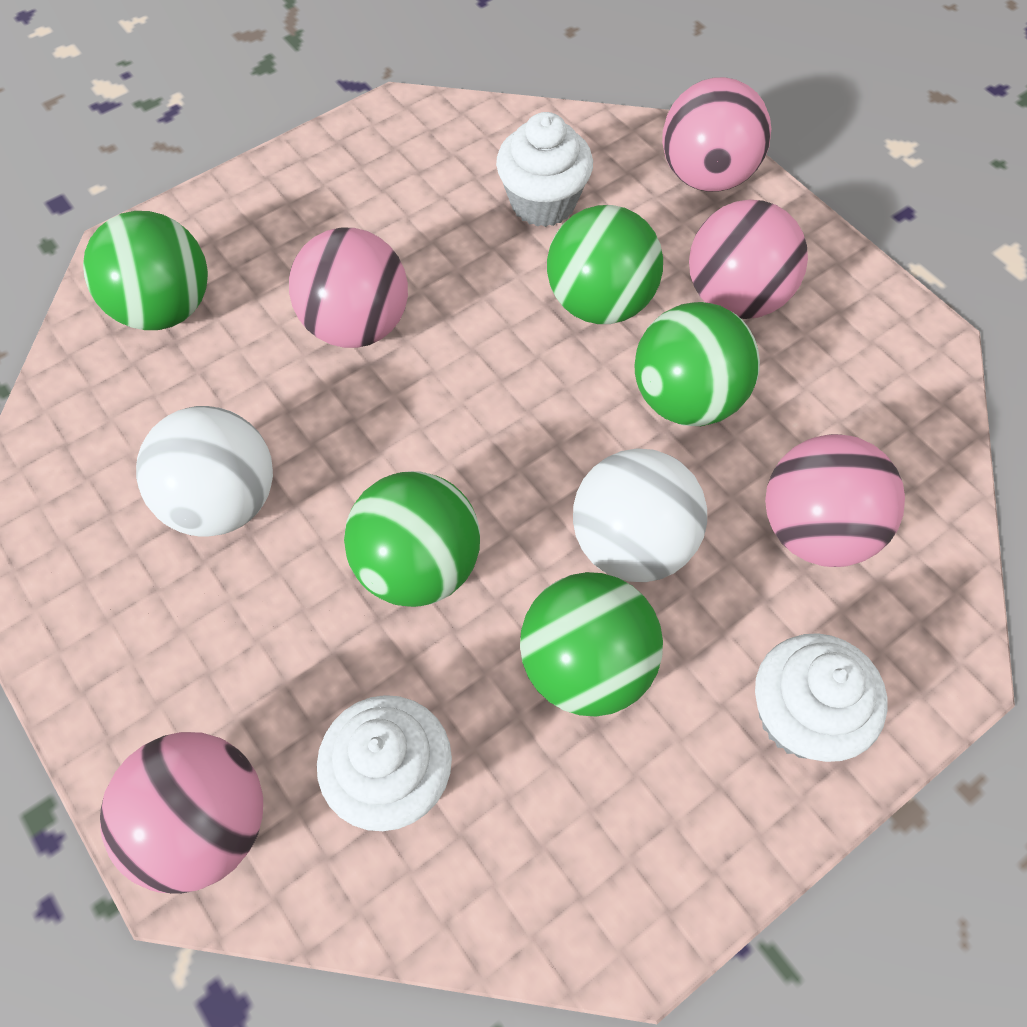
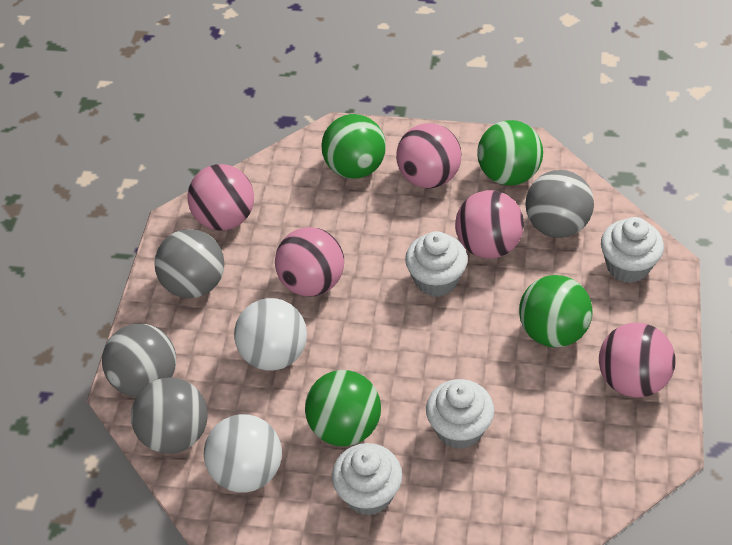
green ball: 5 -> 4
grey ball: 0 -> 4
white cupcake: 3 -> 4

